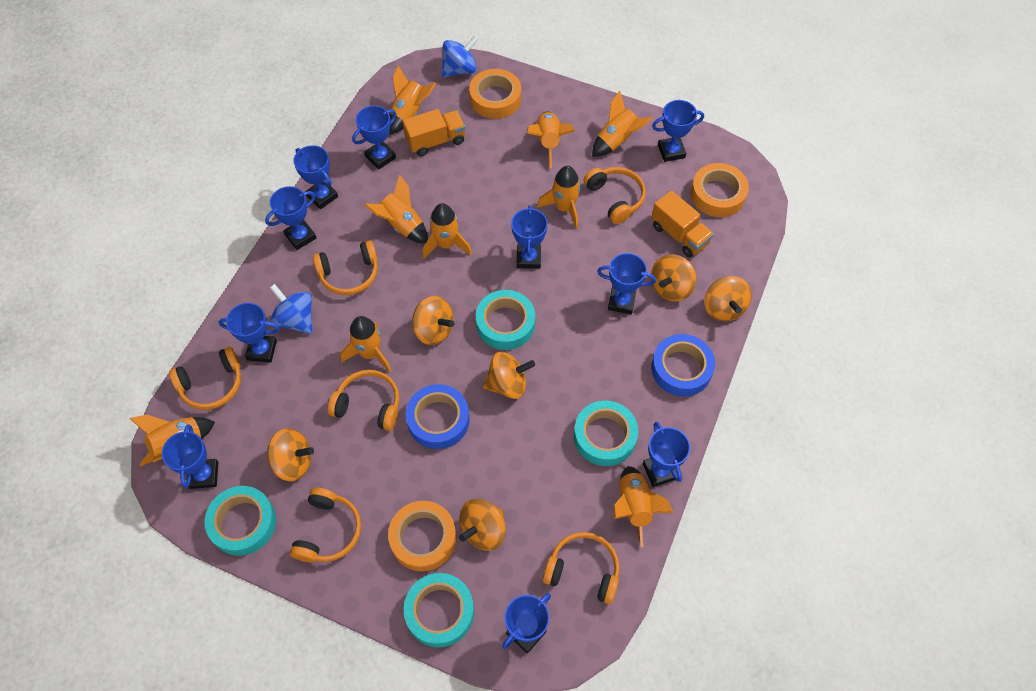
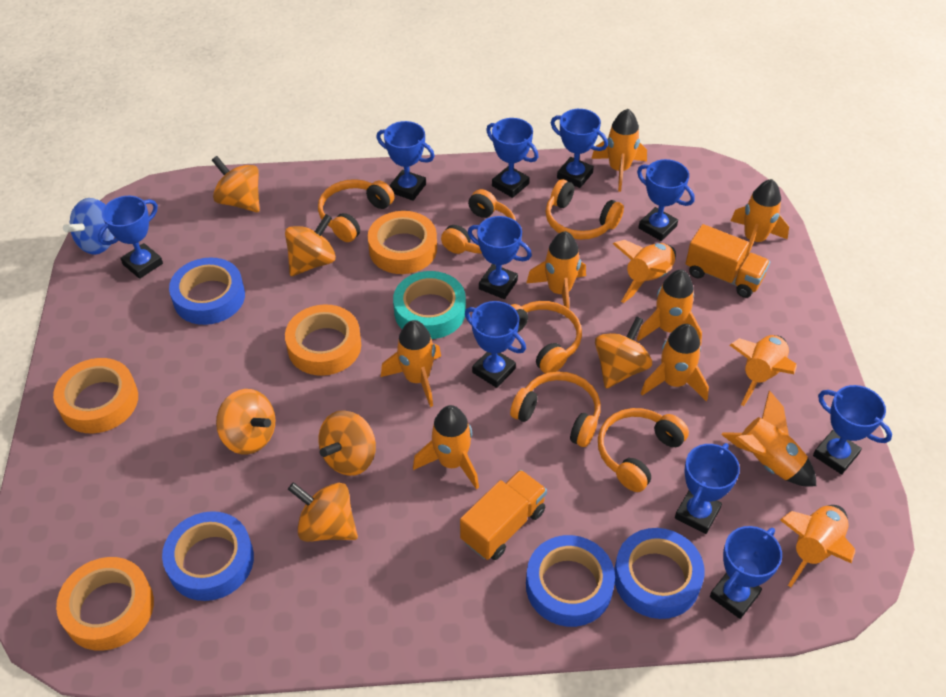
blue spinning top: 2 -> 1
blue tape: 2 -> 4
orange rocket: 9 -> 11
orange tape: 3 -> 4
turquoise tape: 4 -> 1

